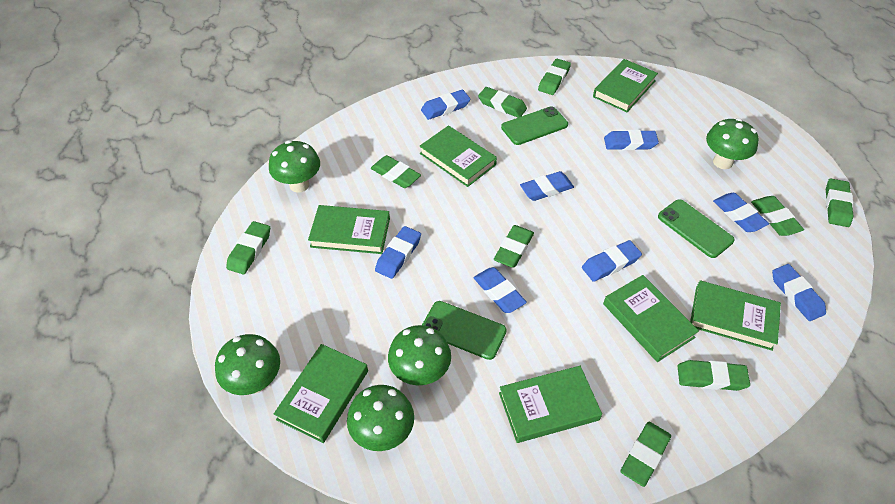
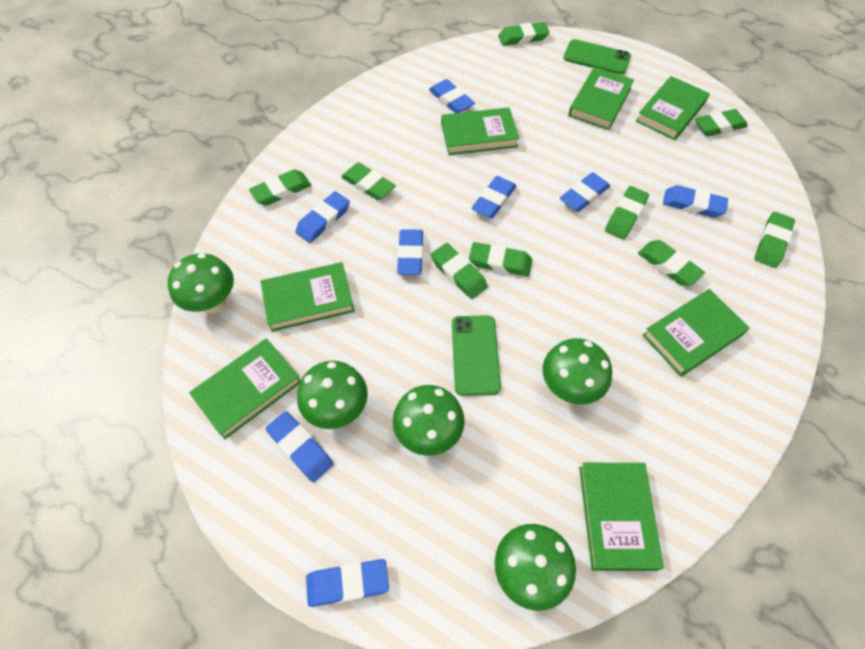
green phone: 3 -> 2

